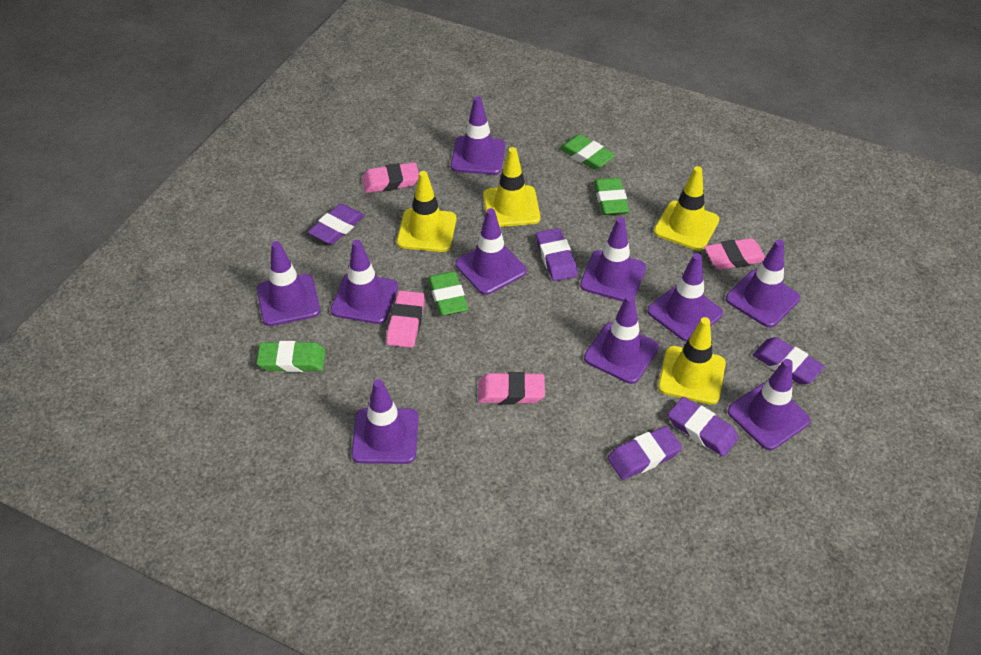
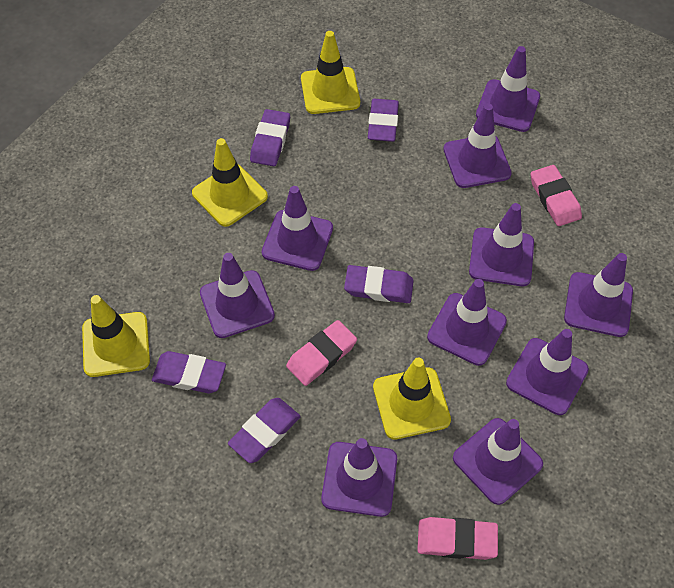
green eraser: 4 -> 0
pink eraser: 4 -> 3

